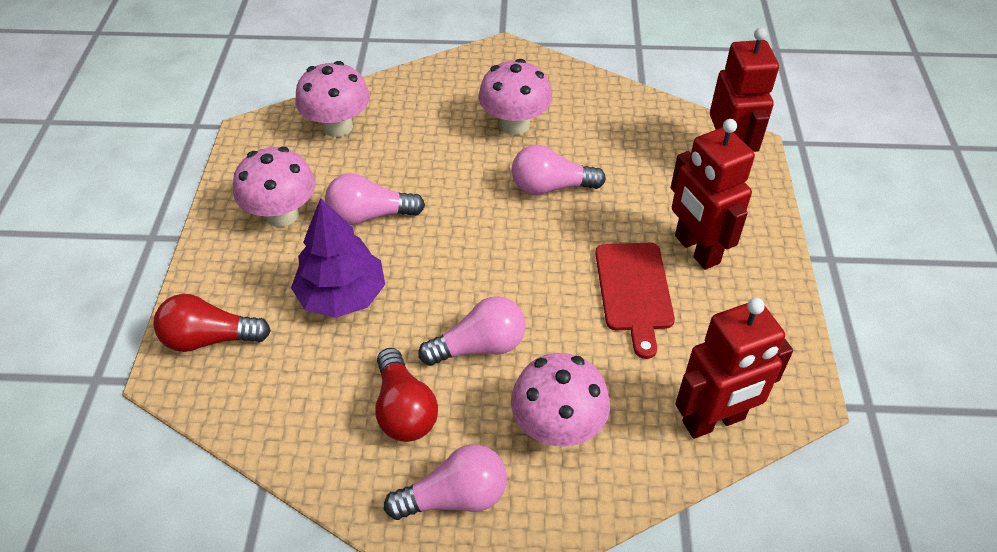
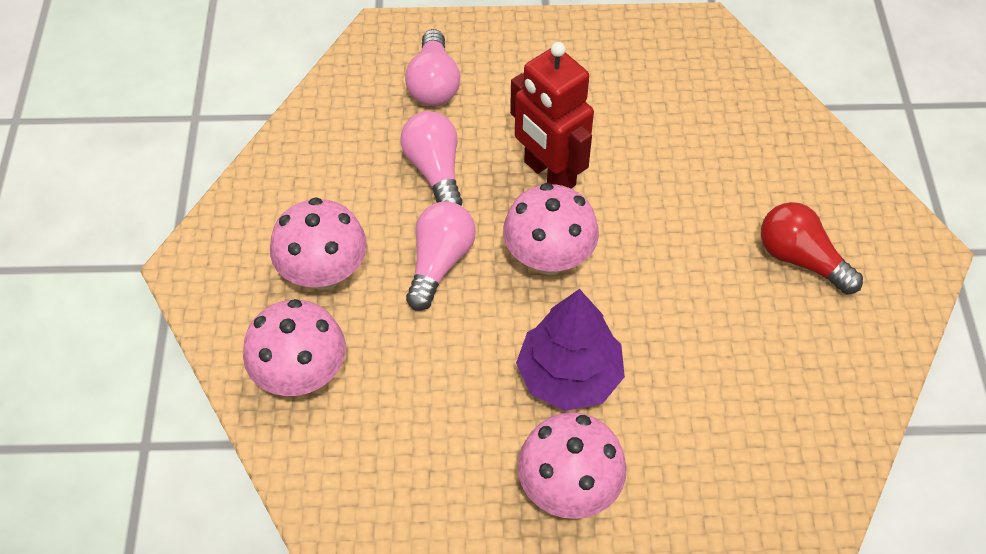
pink light bulb: 4 -> 3
red cutting board: 1 -> 0
red light bulb: 2 -> 1
red robot: 3 -> 1

